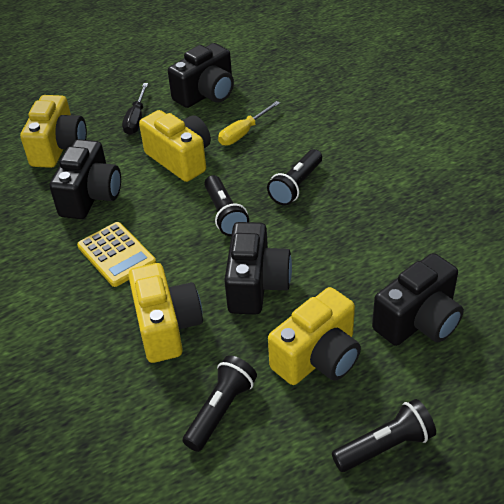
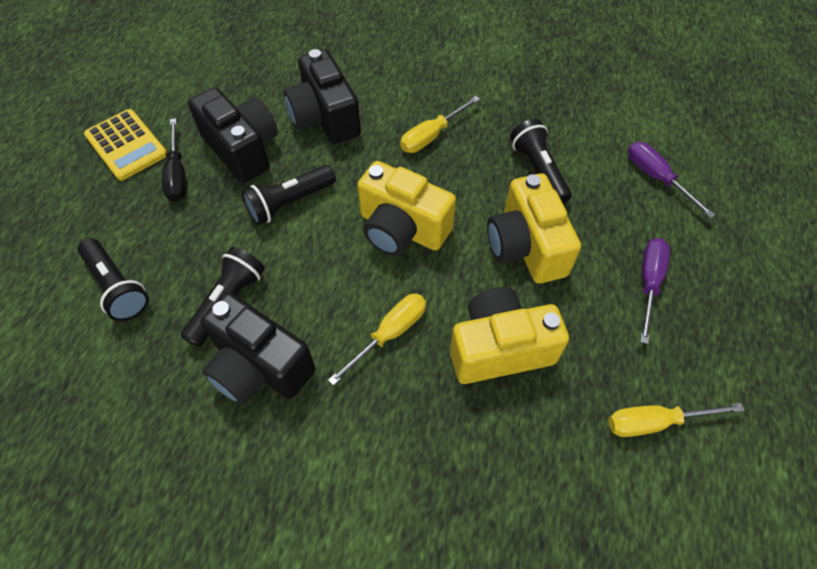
black camera: 4 -> 3
purple screwdriver: 0 -> 2
yellow camera: 4 -> 3
yellow screwdriver: 1 -> 3

